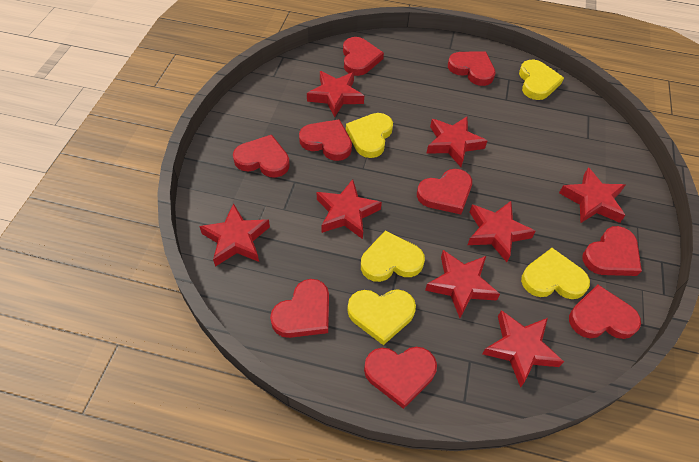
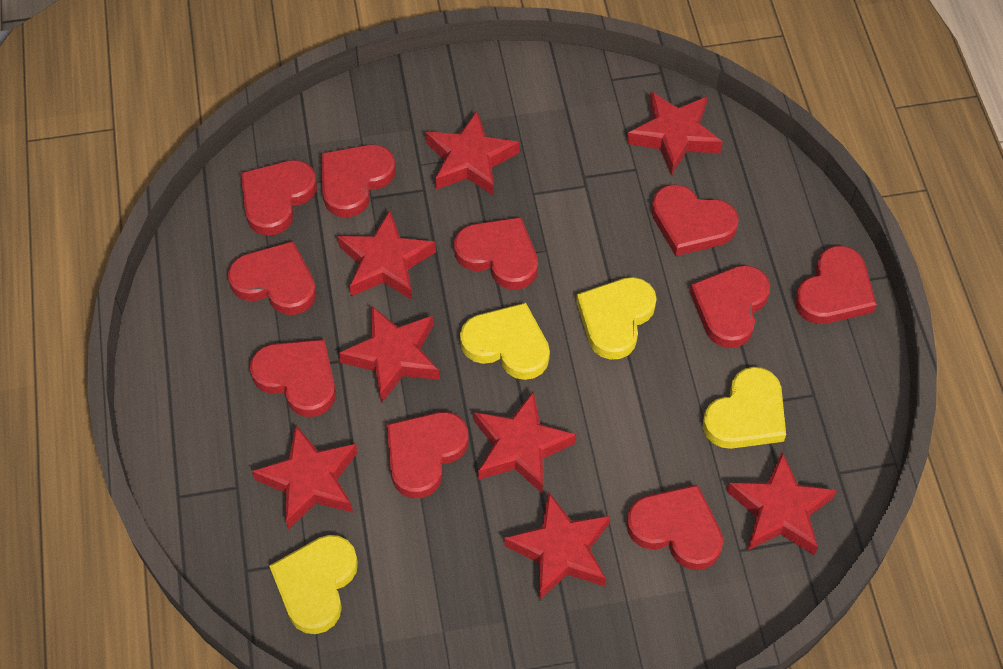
red heart: 9 -> 10
yellow heart: 5 -> 4

